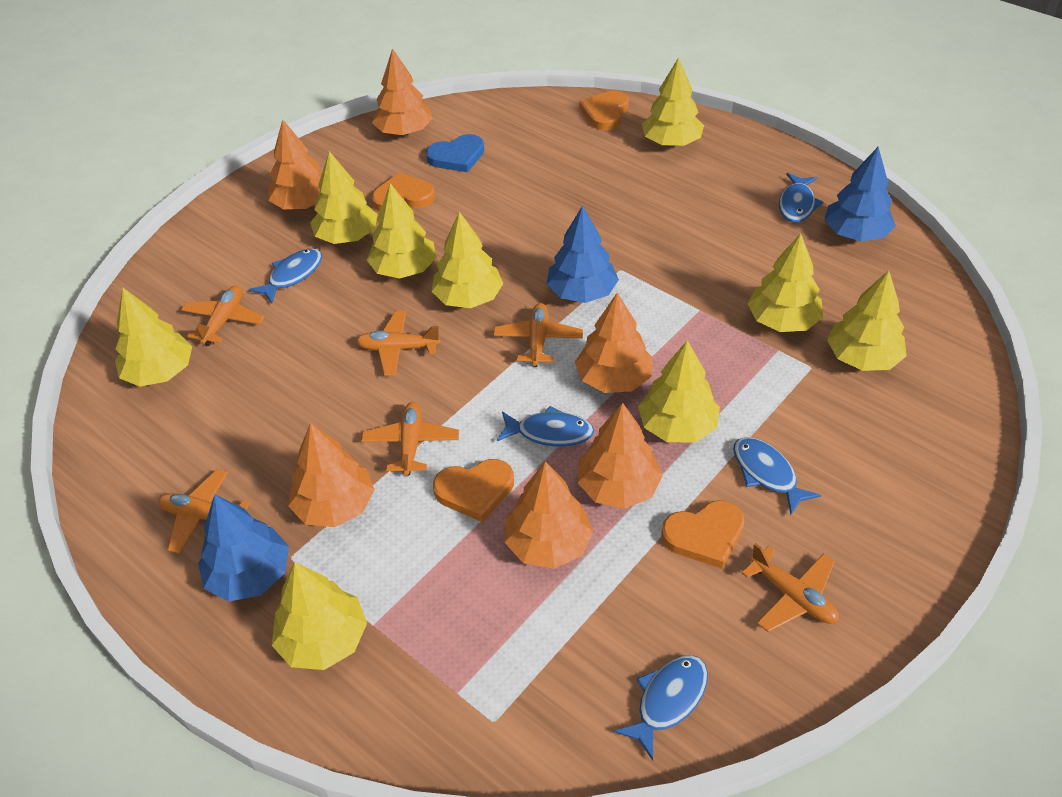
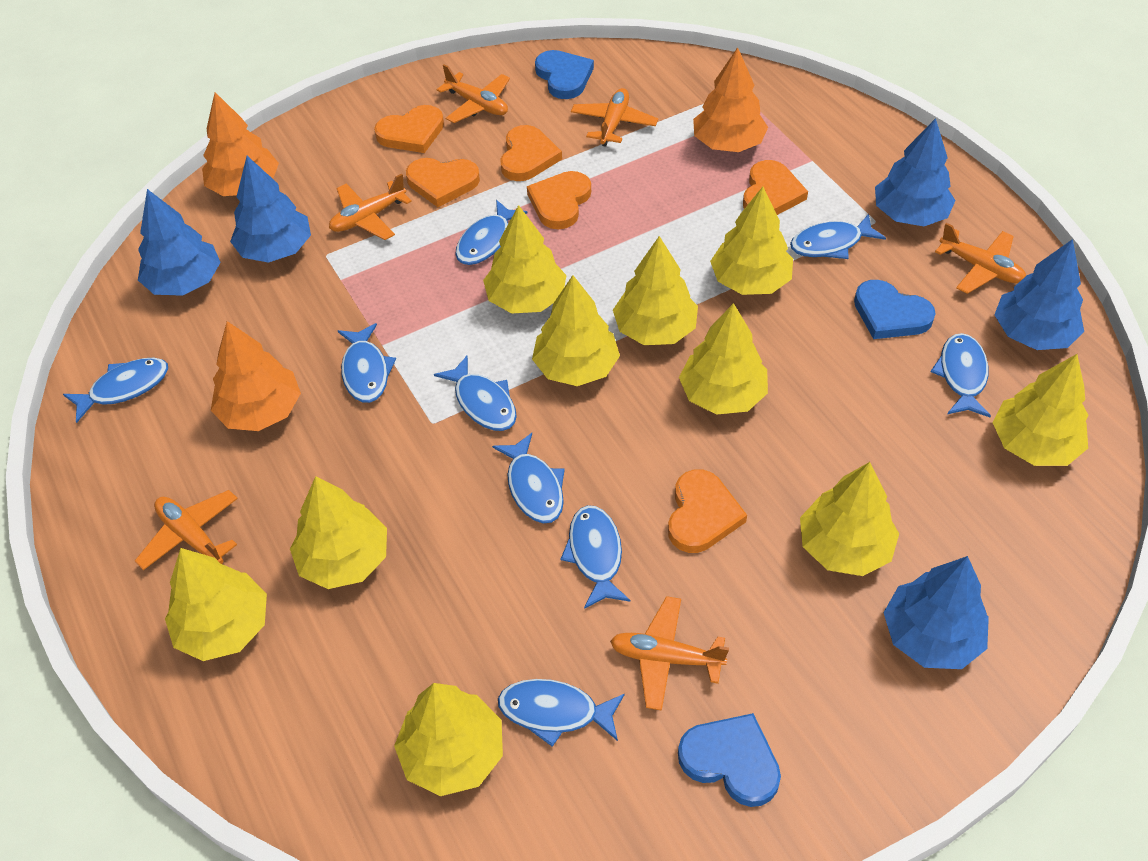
blue fish: 5 -> 9
blue heart: 1 -> 3
blue tree: 3 -> 5
orange heart: 4 -> 6
orange tree: 6 -> 3
yellow tree: 9 -> 10

